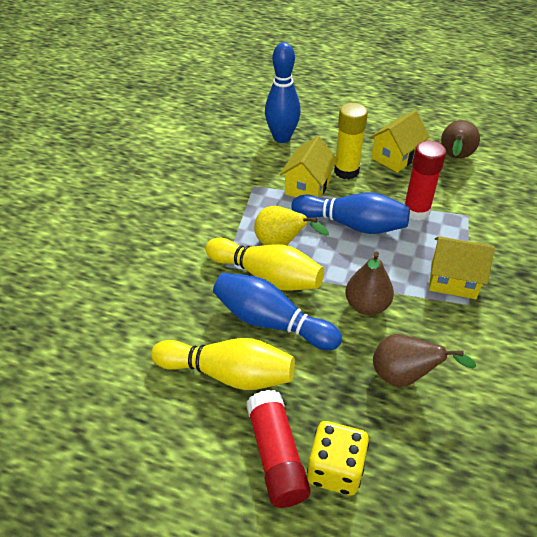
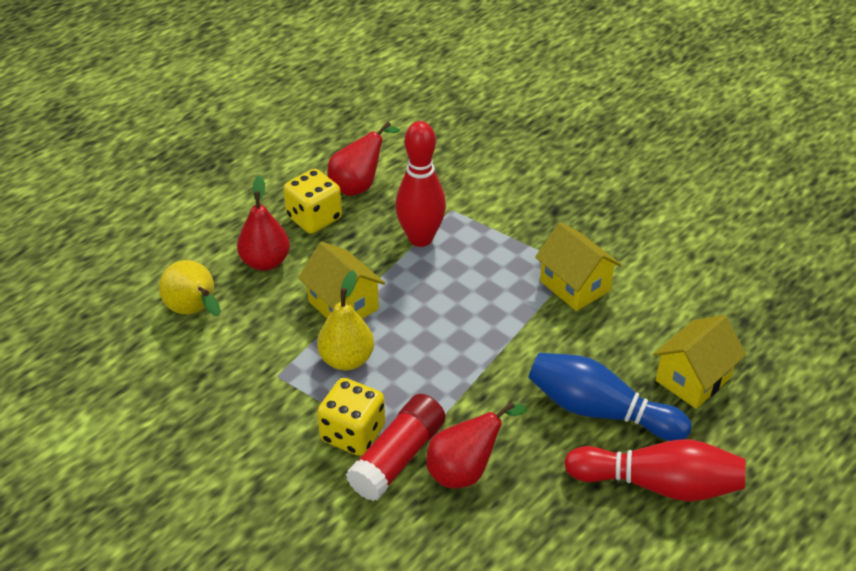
blue bowling pin: 3 -> 1
brown pear: 3 -> 0
red bowling pin: 0 -> 2
red glue stick: 2 -> 1
red pear: 0 -> 3
yellow bowling pin: 2 -> 0
yellow dice: 1 -> 2
yellow glue stick: 1 -> 0
yellow pear: 1 -> 2

